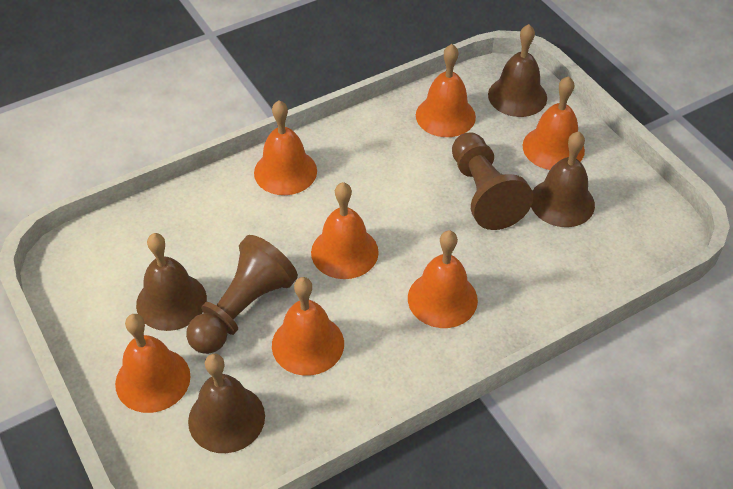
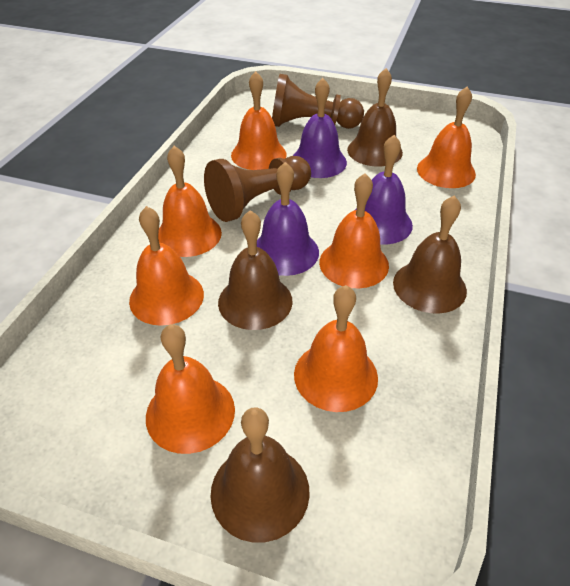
purple bell: 0 -> 3

